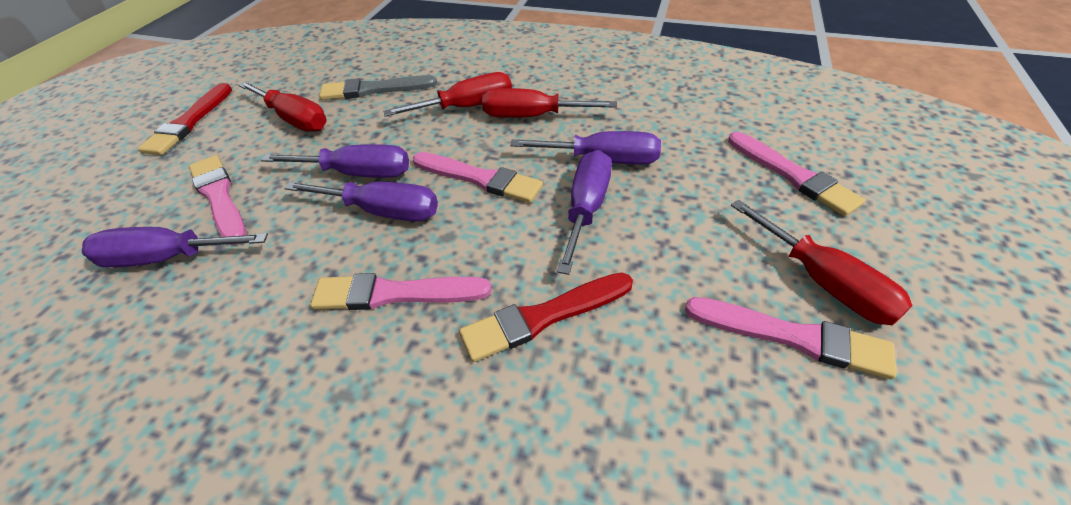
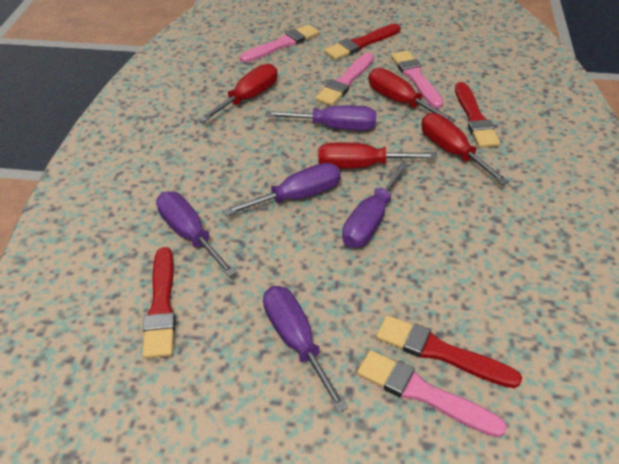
grey brush: 1 -> 0
pink brush: 5 -> 4
red brush: 2 -> 4

